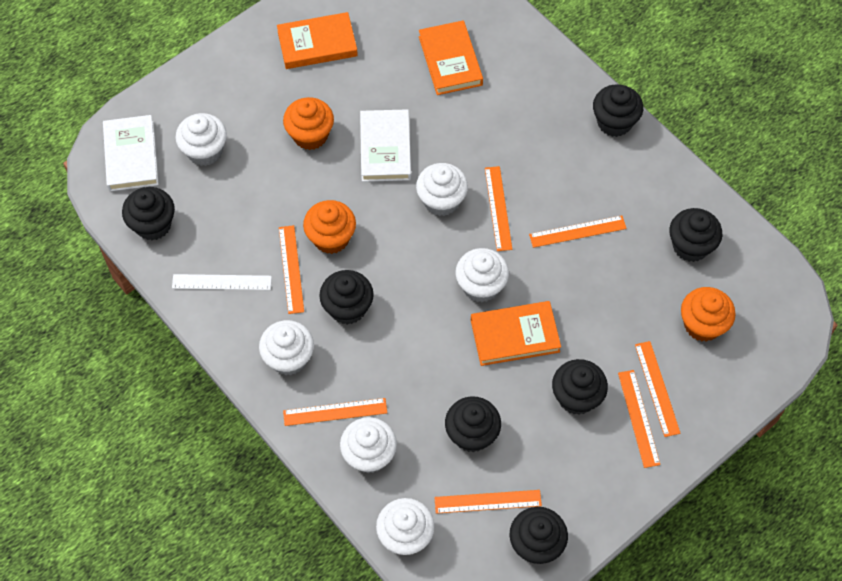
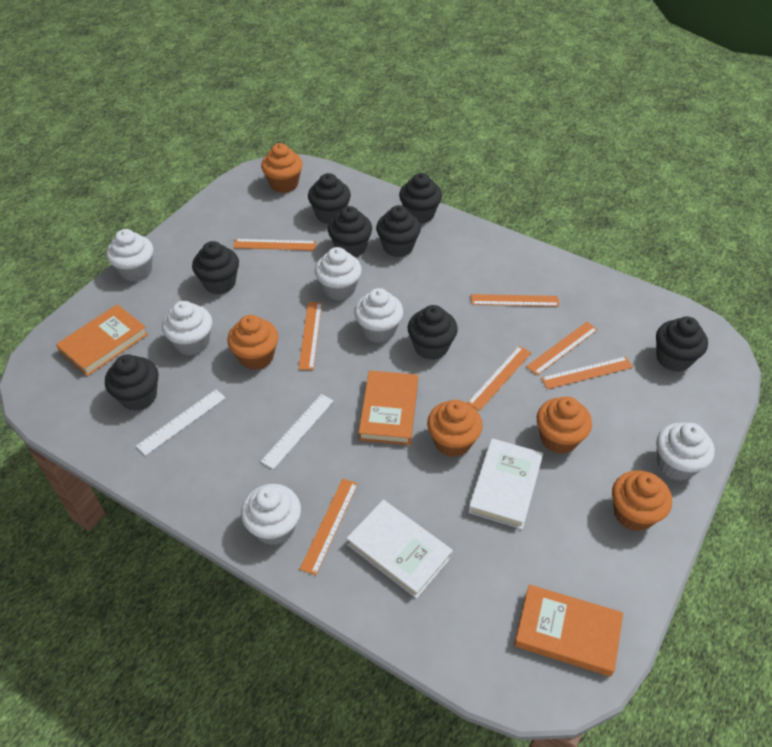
black cupcake: 7 -> 8
orange cupcake: 3 -> 5
white ruler: 1 -> 2

